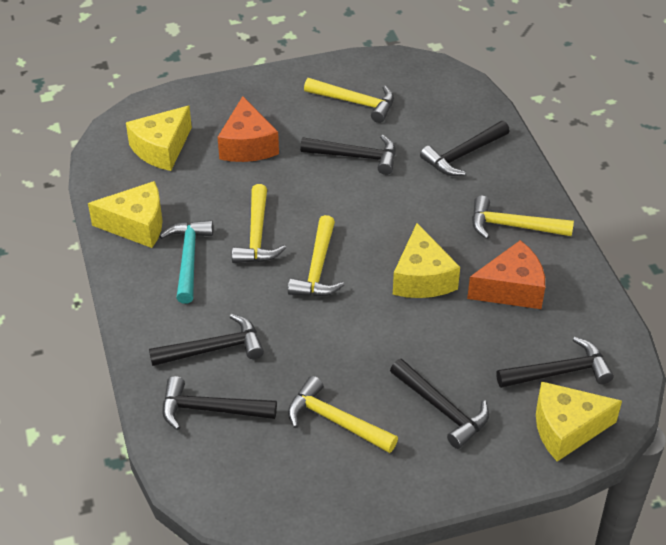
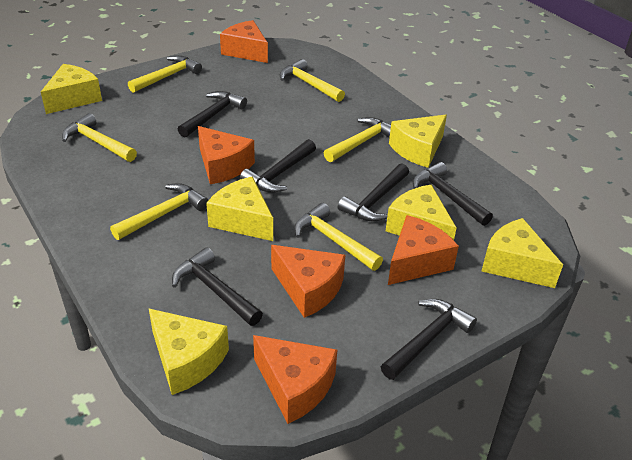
orange cheese: 2 -> 5
turquoise hammer: 1 -> 0
yellow cheese: 4 -> 6
yellow hammer: 5 -> 6

